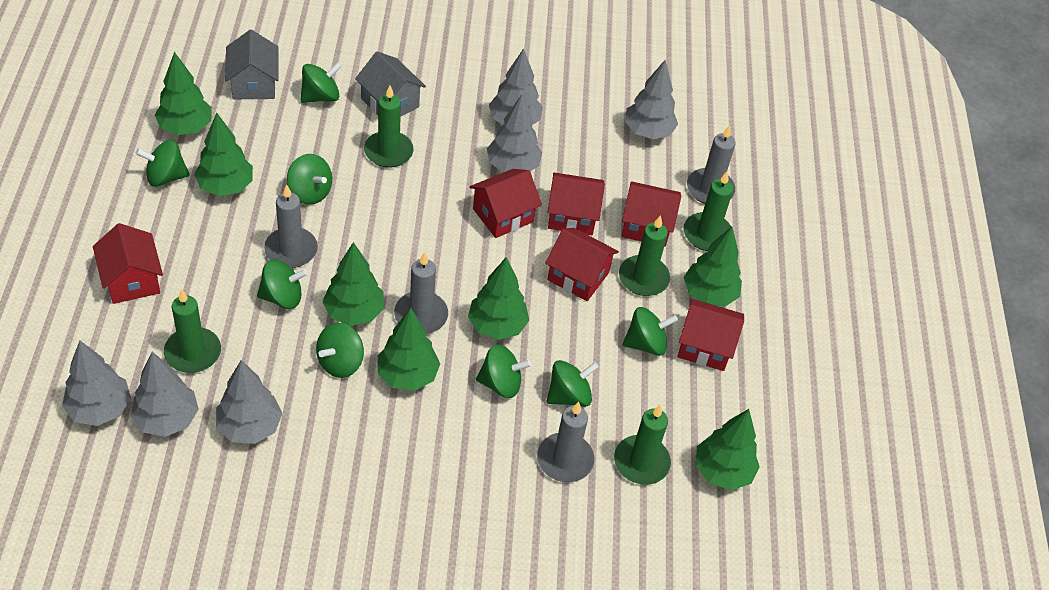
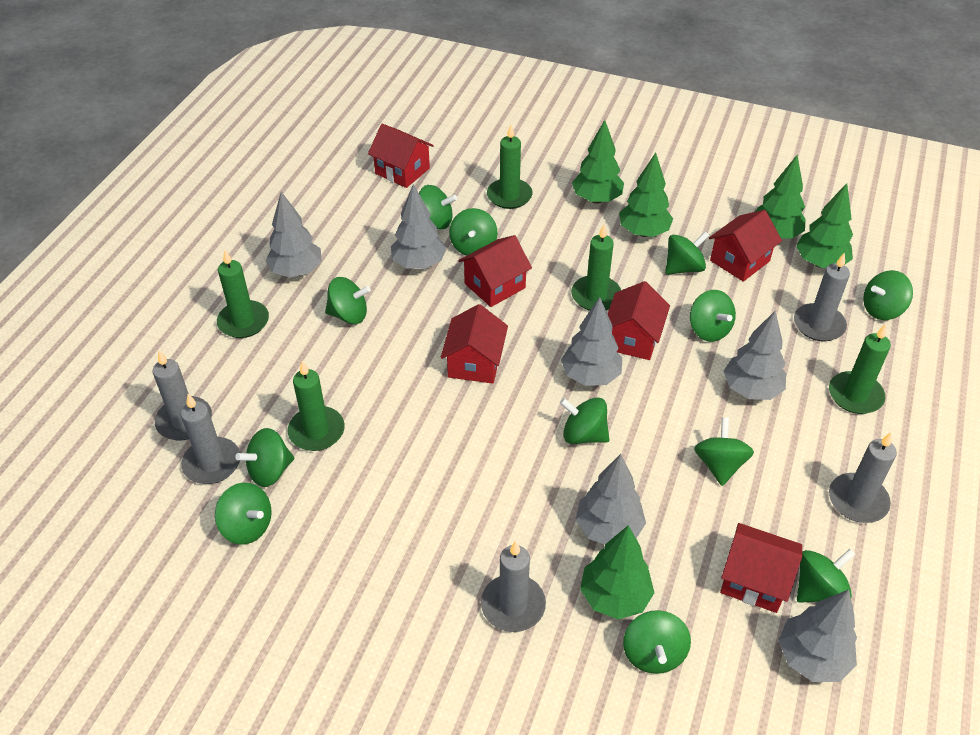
green spinning top: 8 -> 12
green tree: 7 -> 5
grey candle: 4 -> 5
grey house: 2 -> 0

